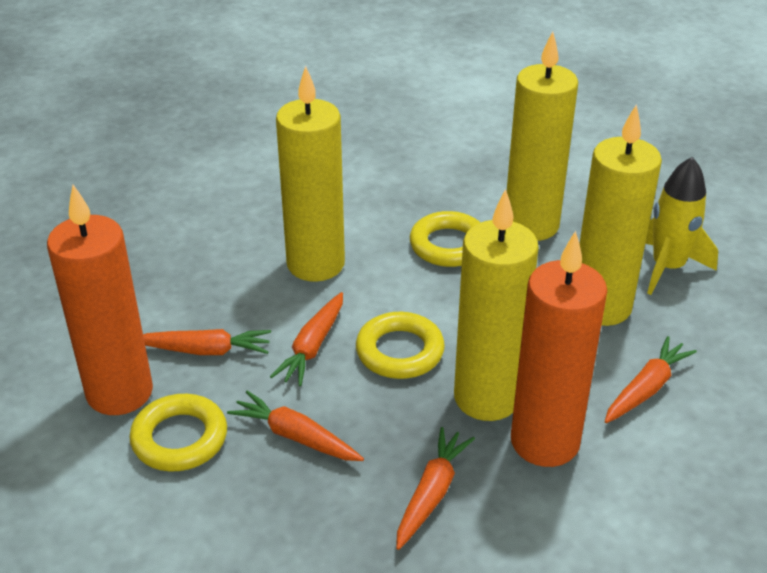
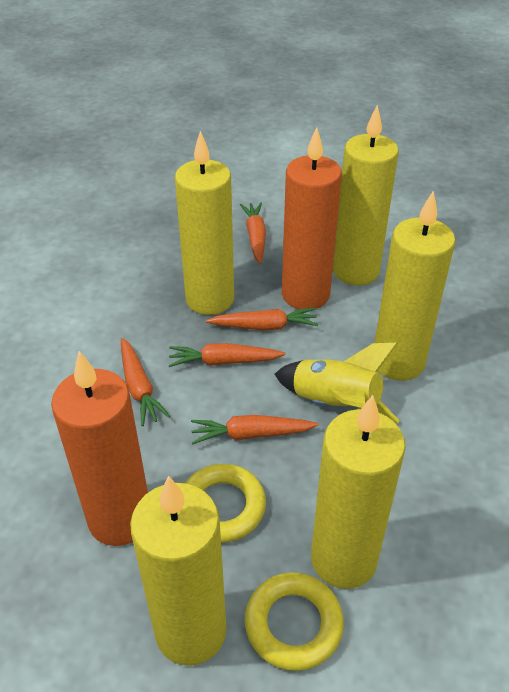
yellow candle: 4 -> 5
yellow ring: 3 -> 2

